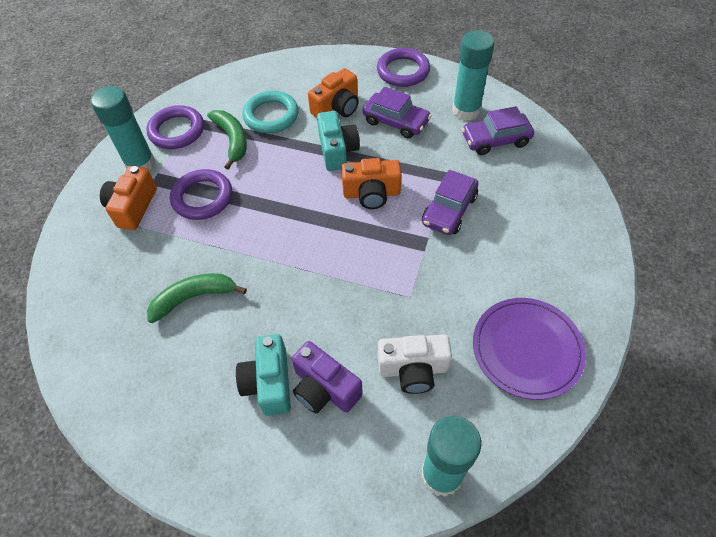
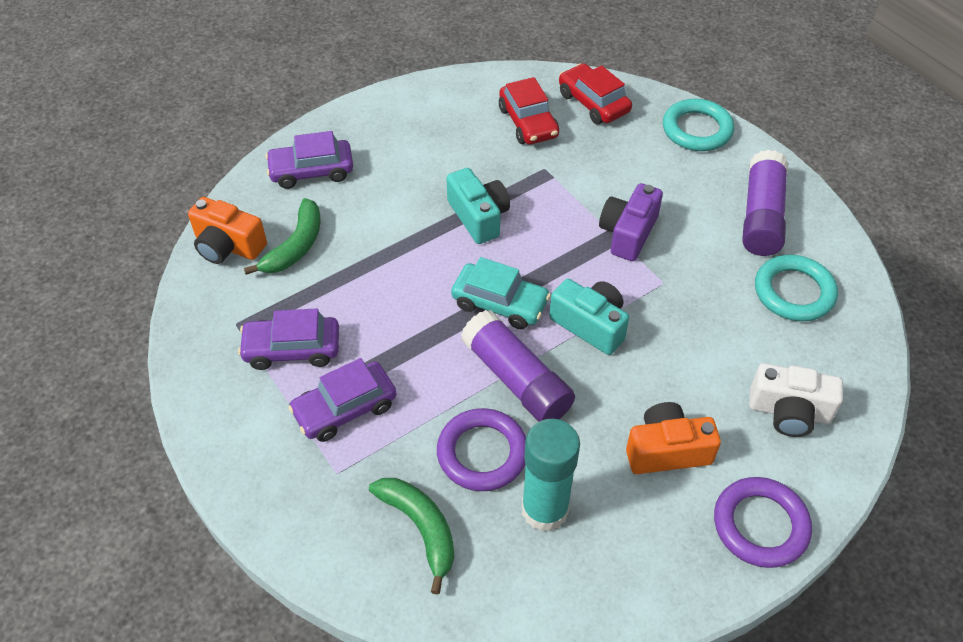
orange camera: 3 -> 2
purple glue stick: 0 -> 2
purple plate: 1 -> 0
purple ring: 3 -> 2
red car: 0 -> 2
turquoise car: 0 -> 1
turquoise glue stick: 3 -> 1
turquoise ring: 1 -> 2

